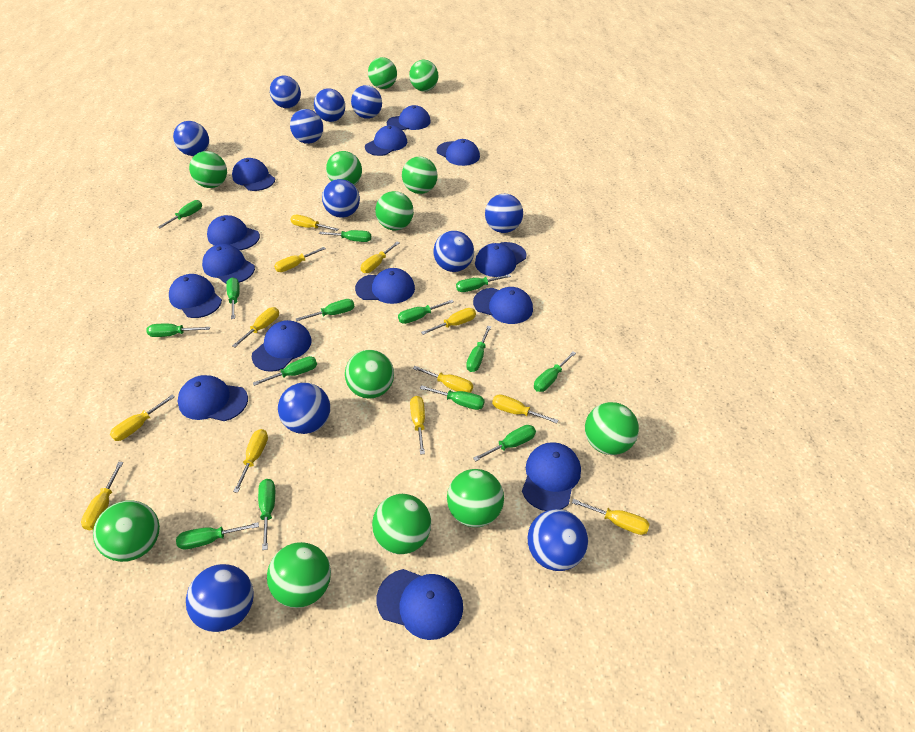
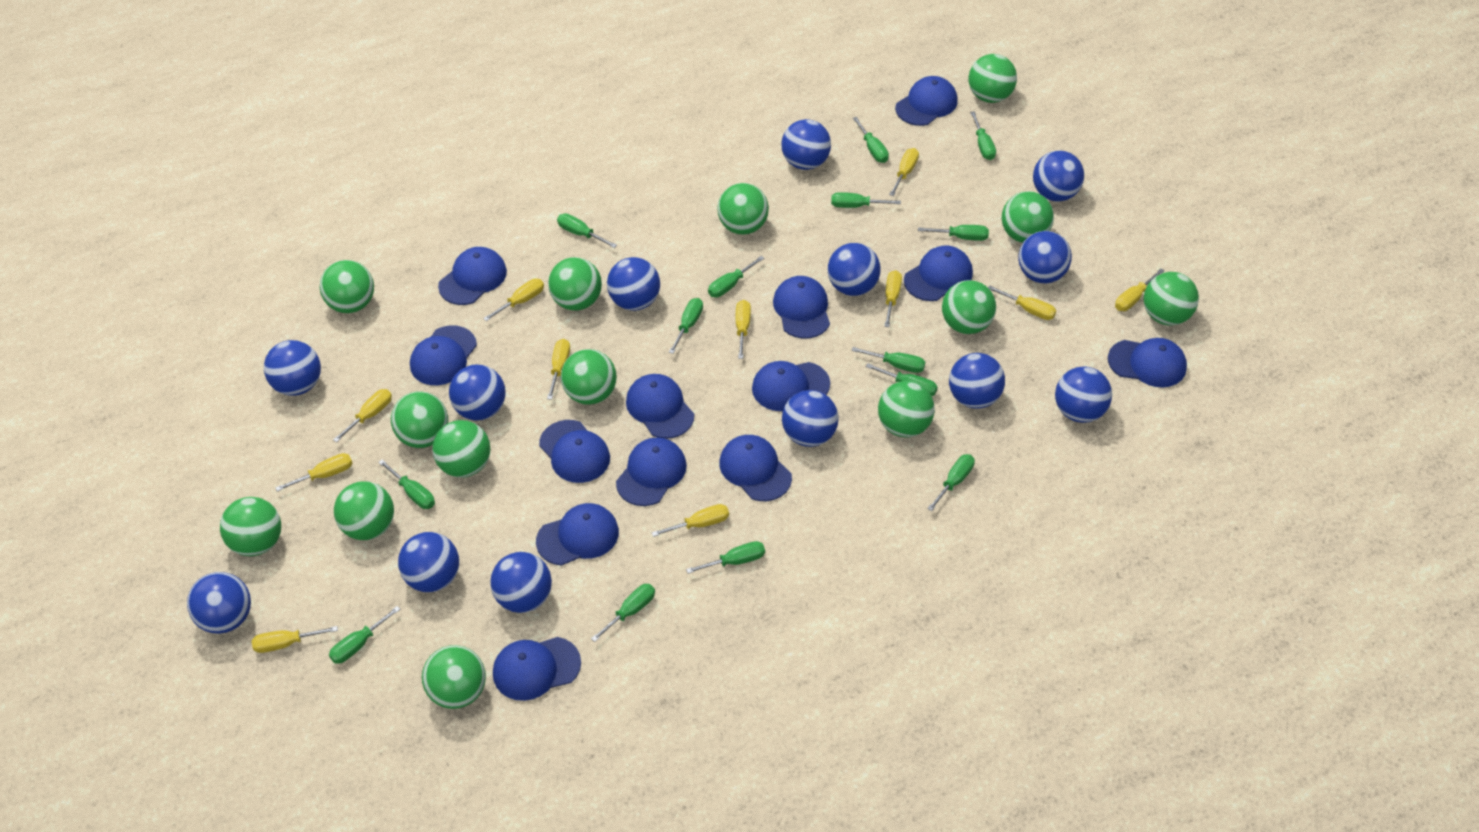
blue ball: 11 -> 13
blue cap: 14 -> 13
green ball: 12 -> 14
yellow screwdriver: 12 -> 11

